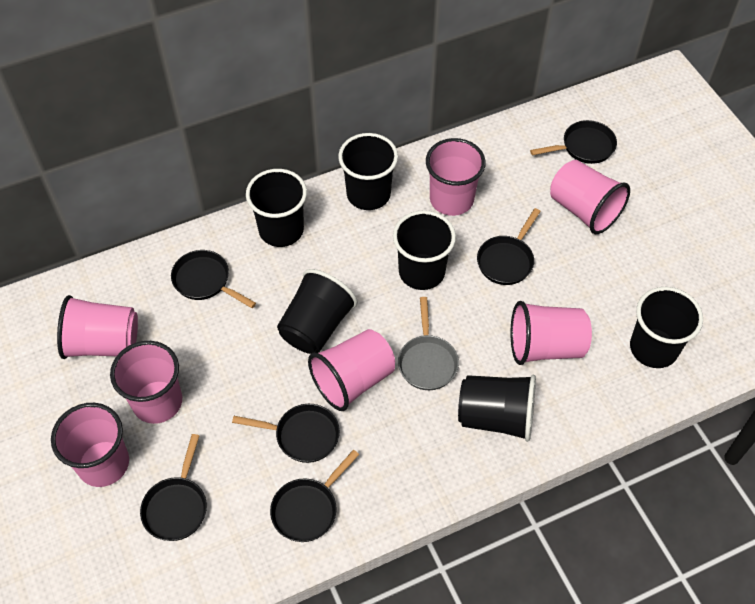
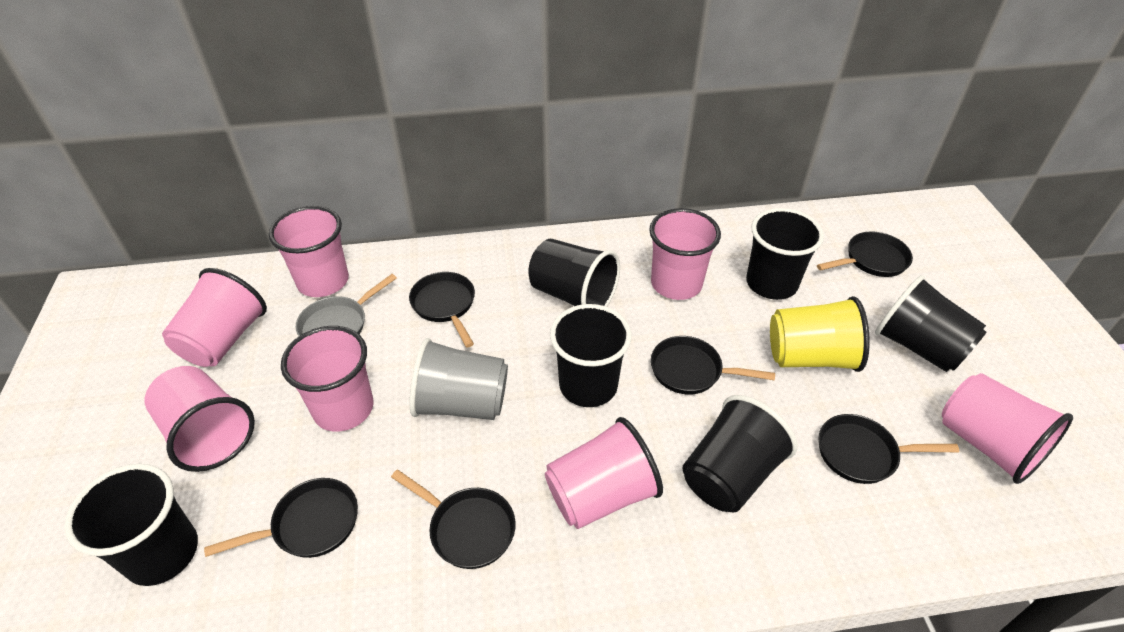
grey cup: 0 -> 1
yellow cup: 0 -> 1

